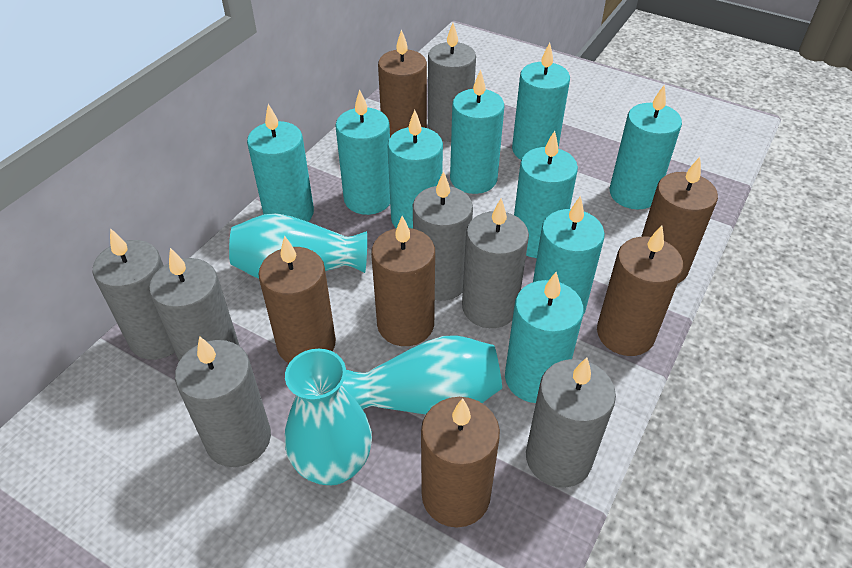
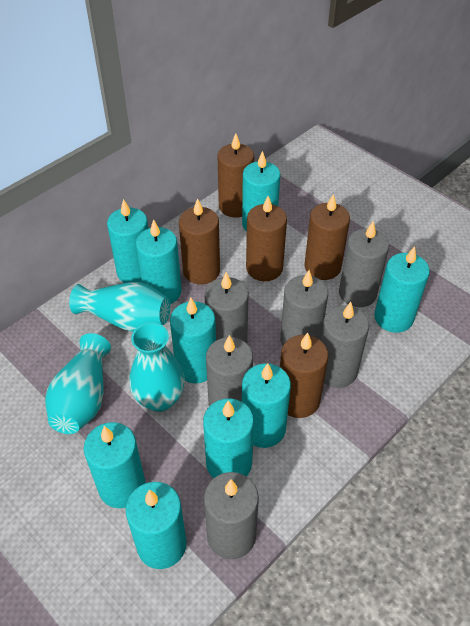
brown candle: 6 -> 5
grey candle: 7 -> 6

